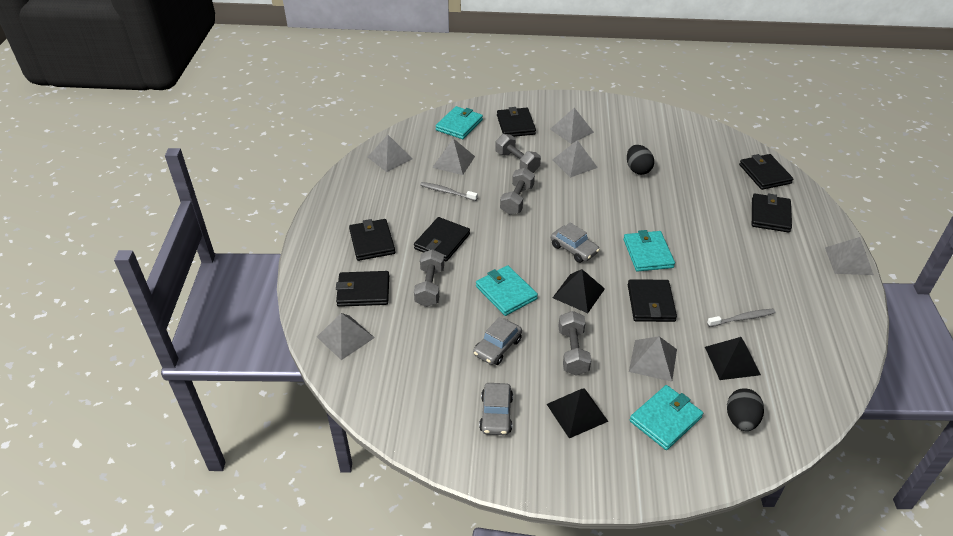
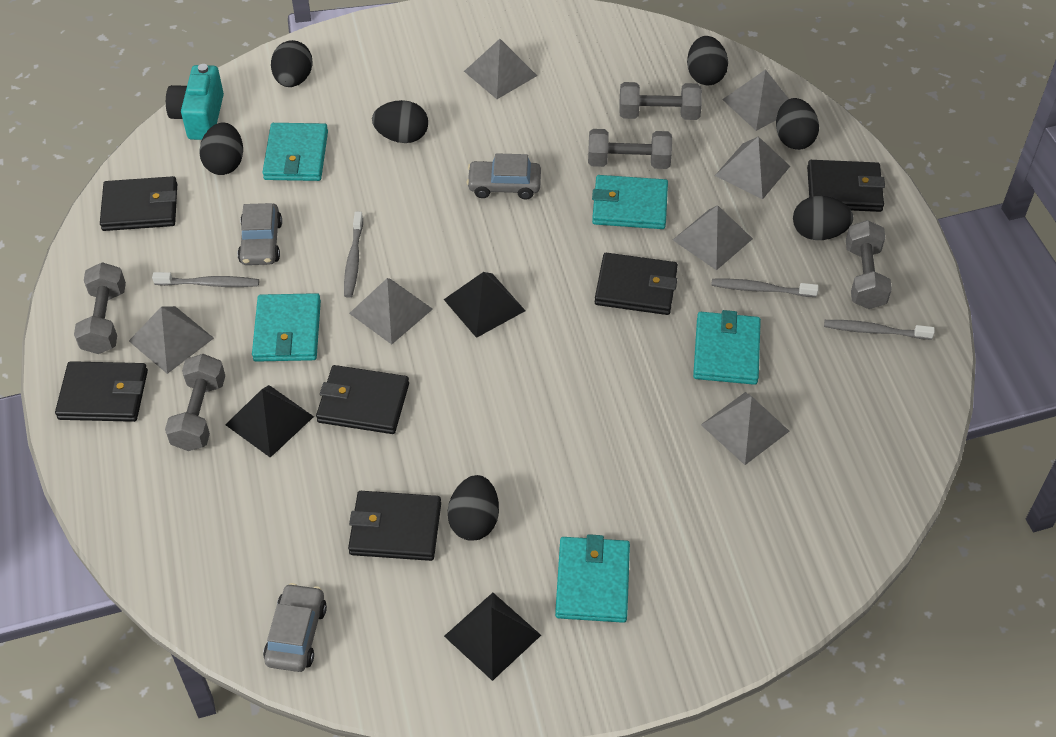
black egg: 2 -> 7
black wallet: 7 -> 6
grey dumbbell: 4 -> 5
grey toothbrush: 2 -> 4
turquoise camera: 0 -> 1
turquoise wallet: 4 -> 5

